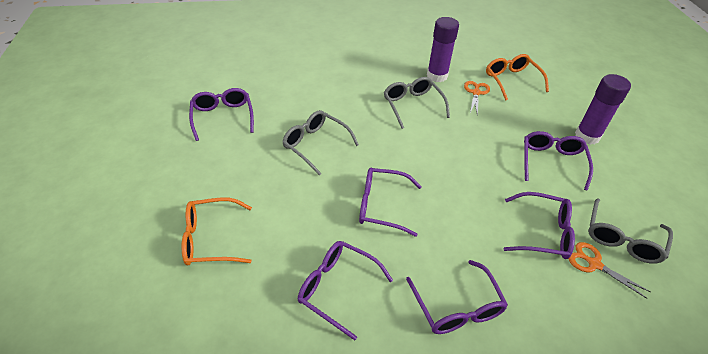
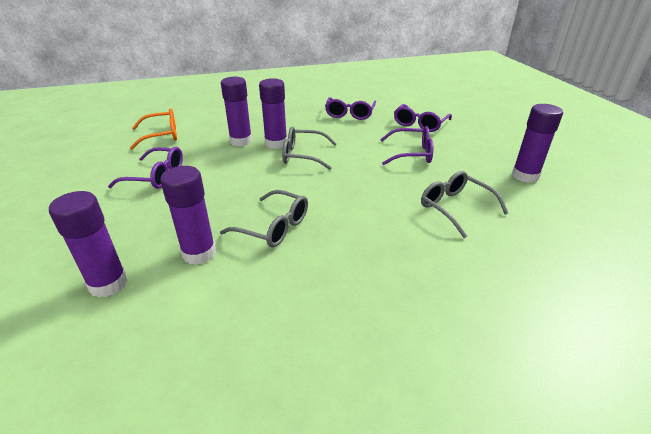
orange glasses: 2 -> 1
orange scissors: 2 -> 0
purple glasses: 6 -> 4
purple glue stick: 2 -> 5

